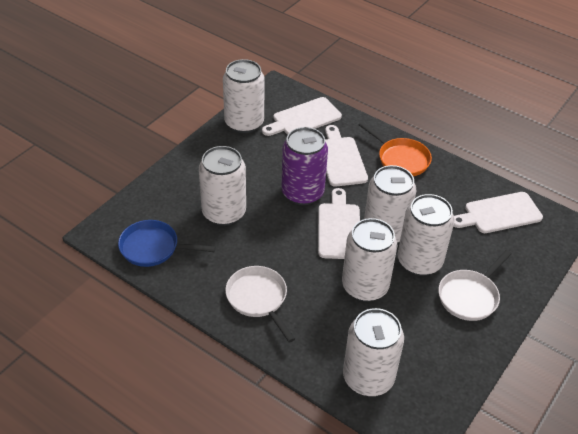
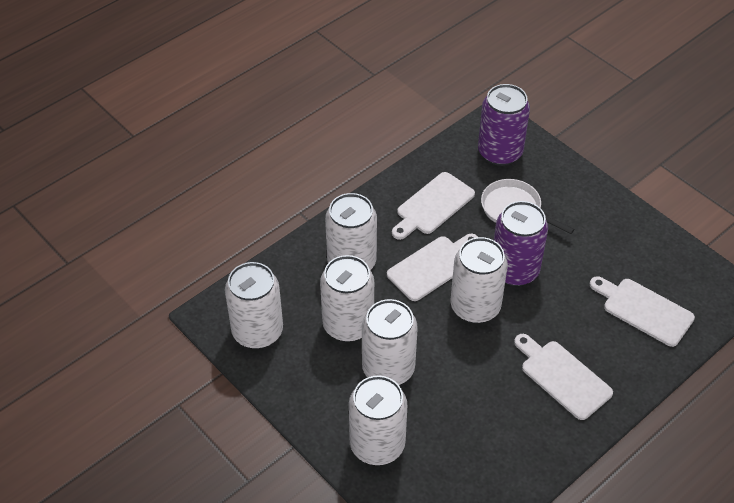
blue pan: 1 -> 0
orange pan: 1 -> 0
purple can: 1 -> 2
white pan: 2 -> 1

